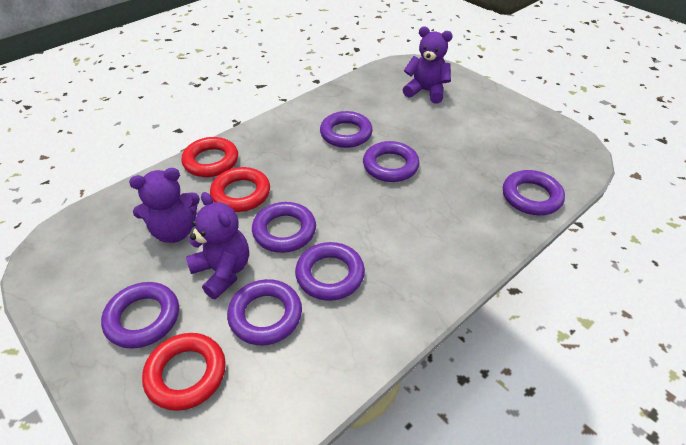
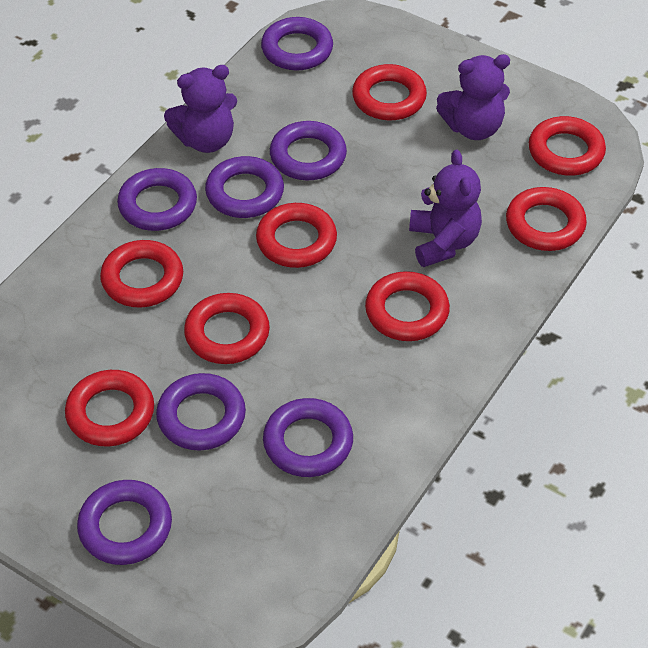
red ring: 3 -> 8

